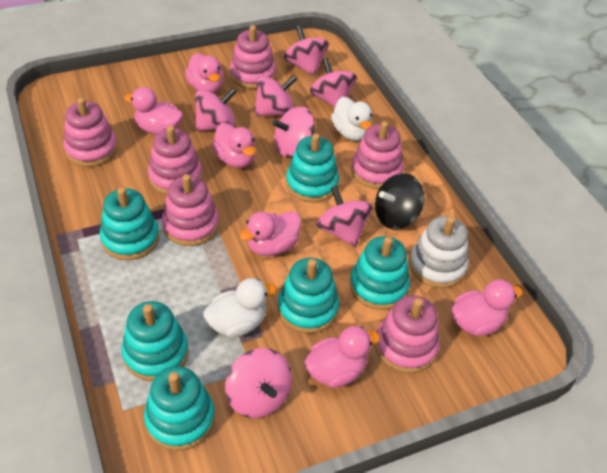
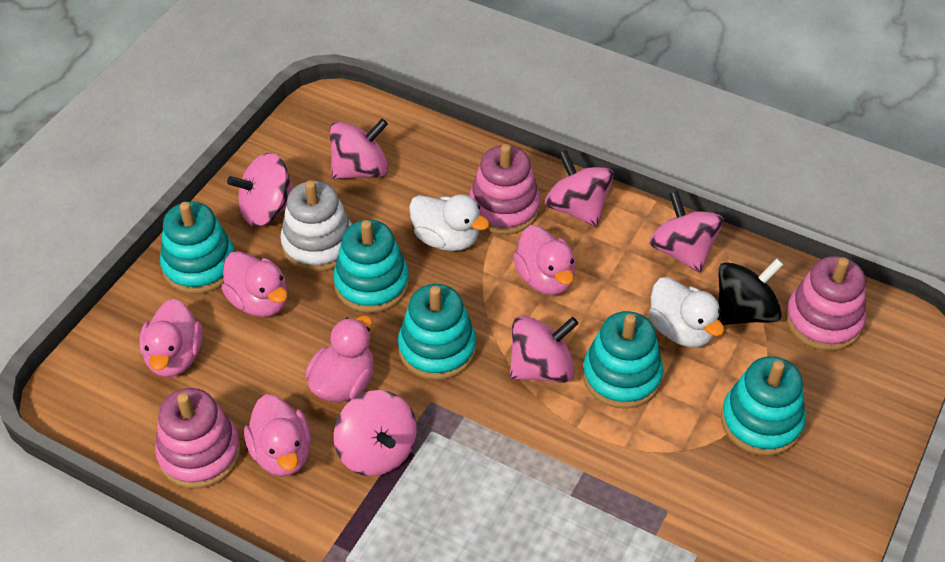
pink duck: 6 -> 5
pink spinning top: 7 -> 6
pink stacking toy: 6 -> 3
turquoise stacking toy: 6 -> 5

